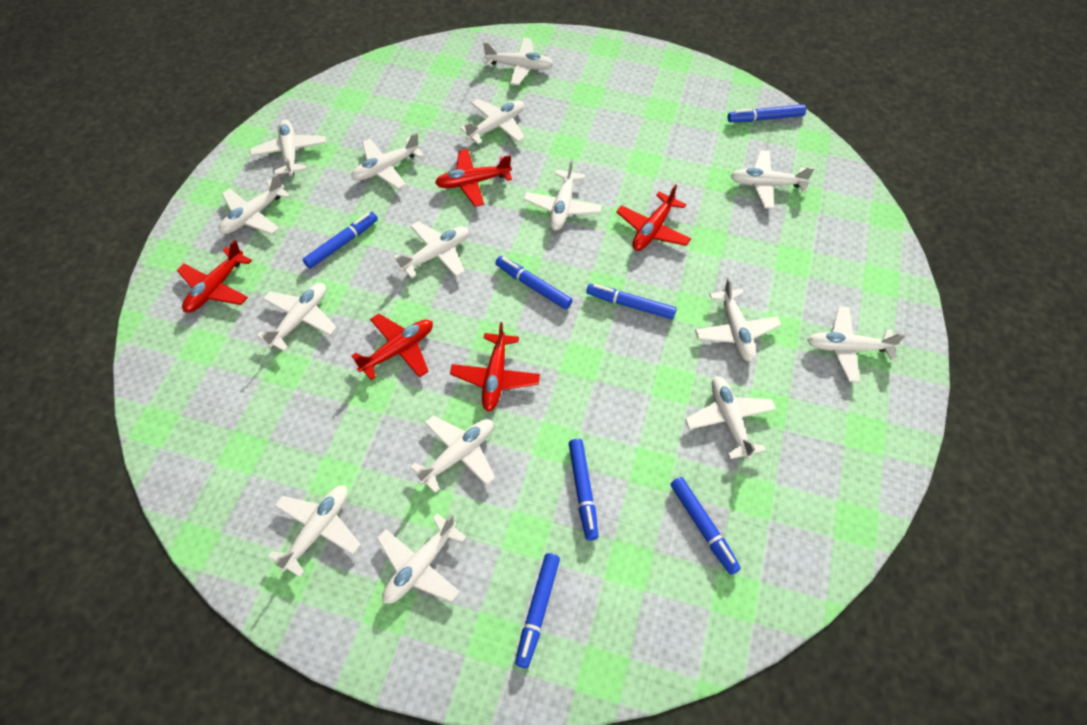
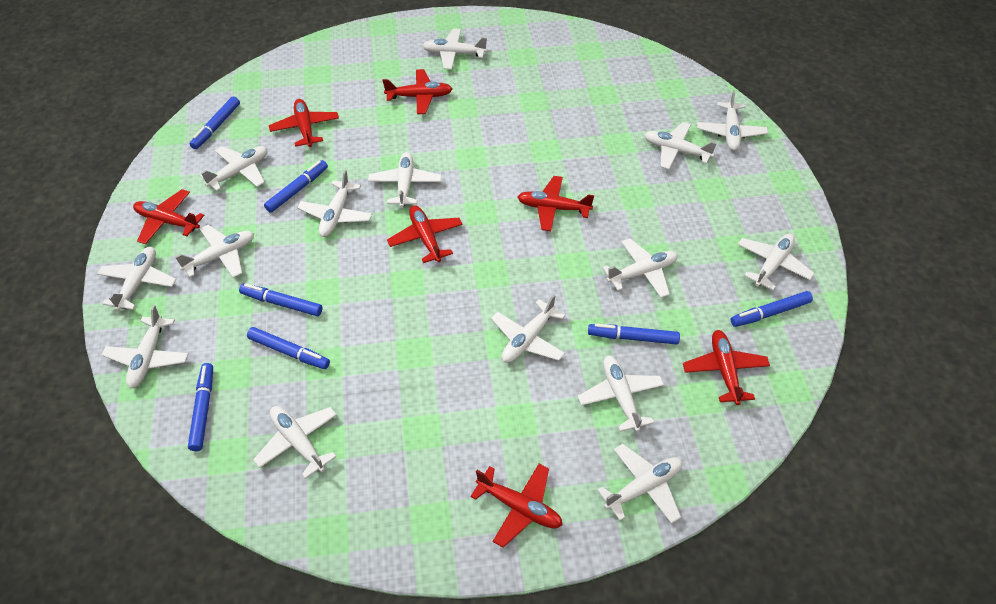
red plane: 5 -> 7

